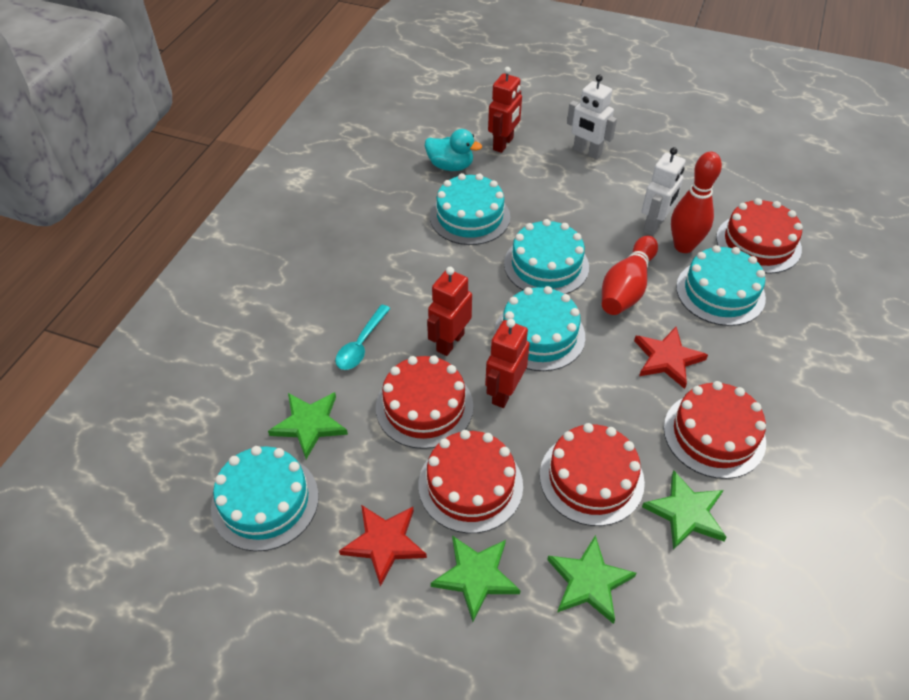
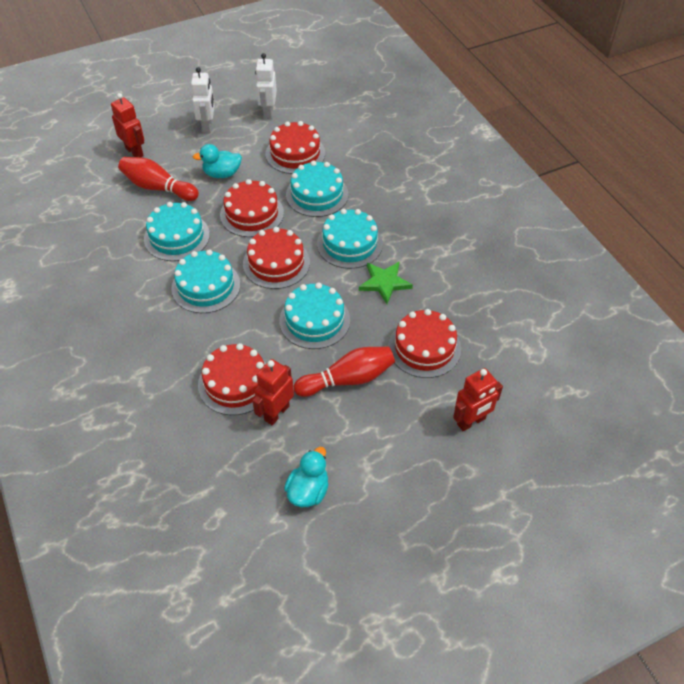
green star: 4 -> 1
red star: 2 -> 0
turquoise duck: 1 -> 2
turquoise spoon: 1 -> 0

